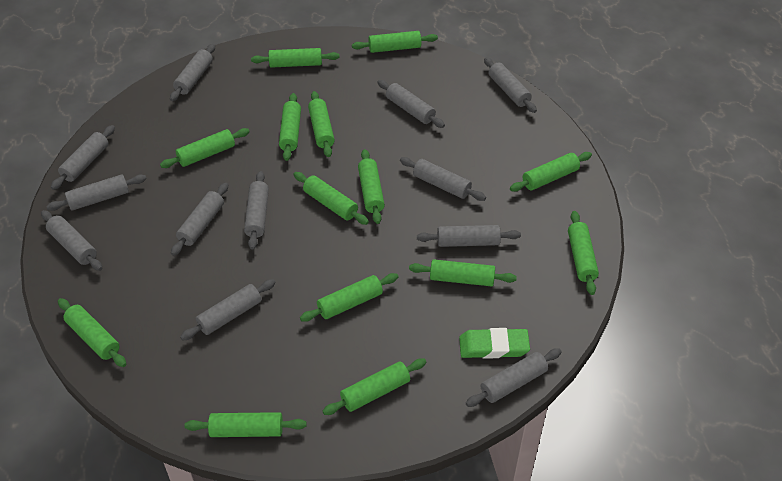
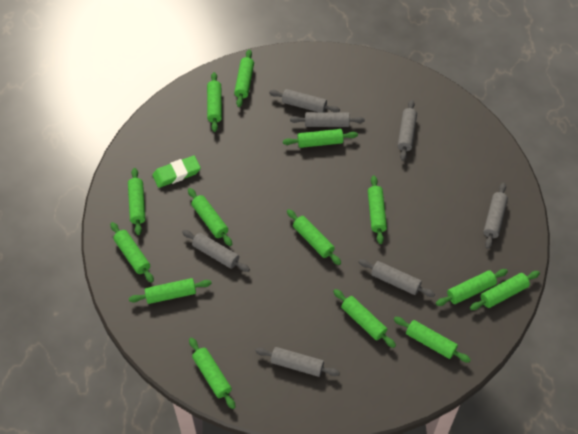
grey rolling pin: 12 -> 7

